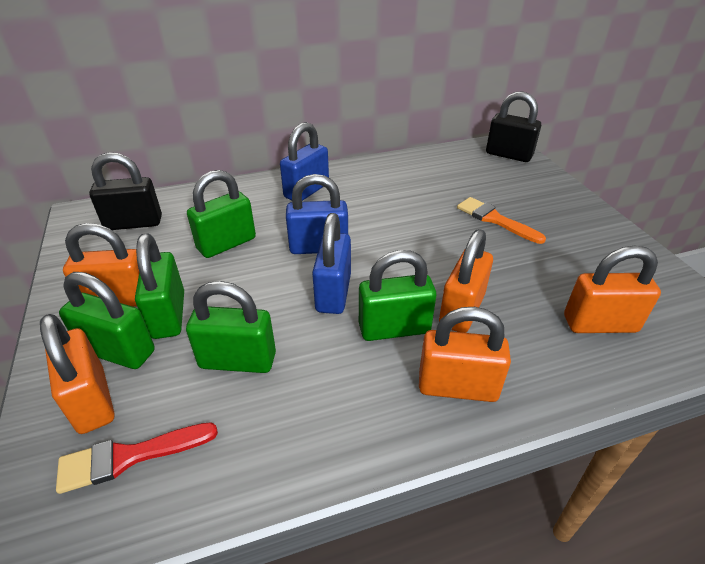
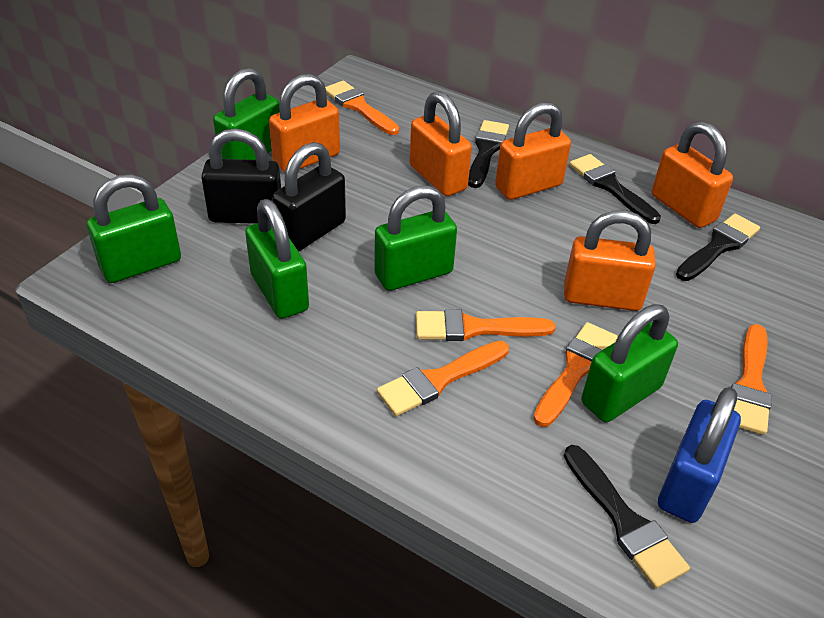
black brush: 0 -> 4
blue padlock: 3 -> 1
orange brush: 1 -> 5
red brush: 1 -> 0

